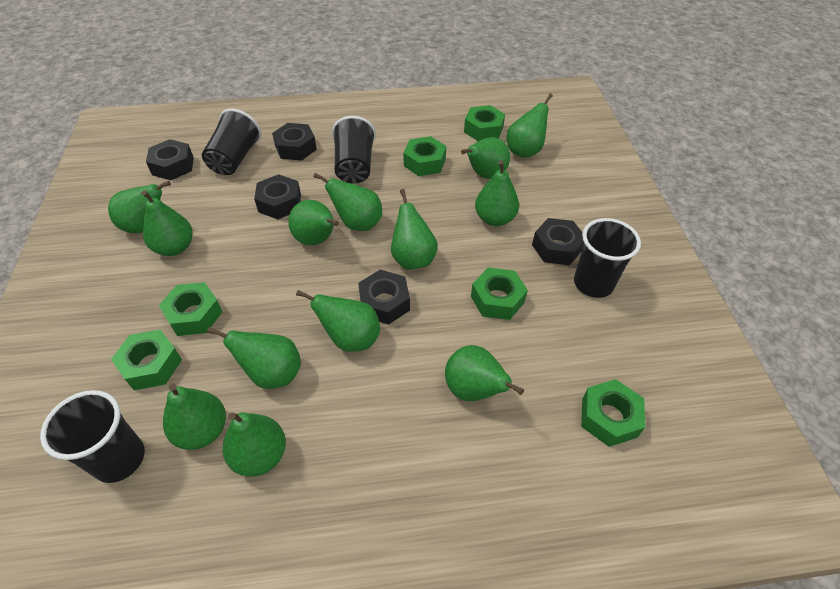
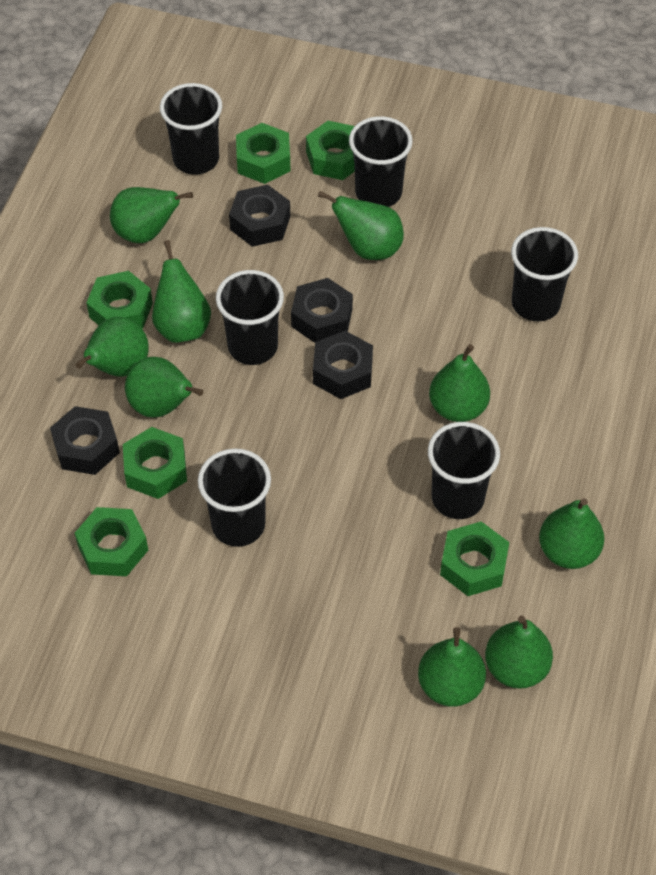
black cup: 4 -> 6
black nut: 5 -> 4
green pear: 13 -> 9

